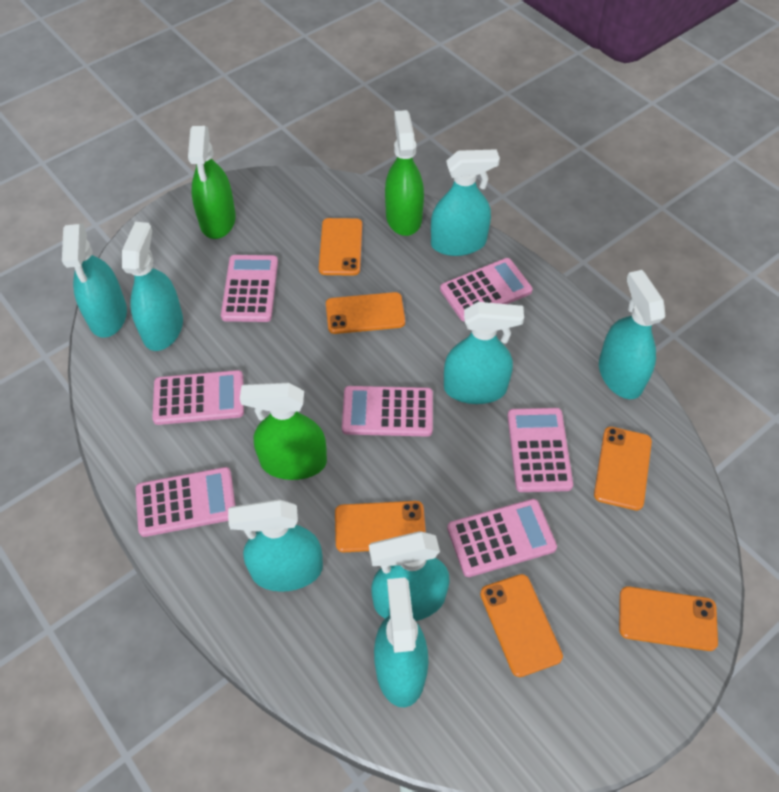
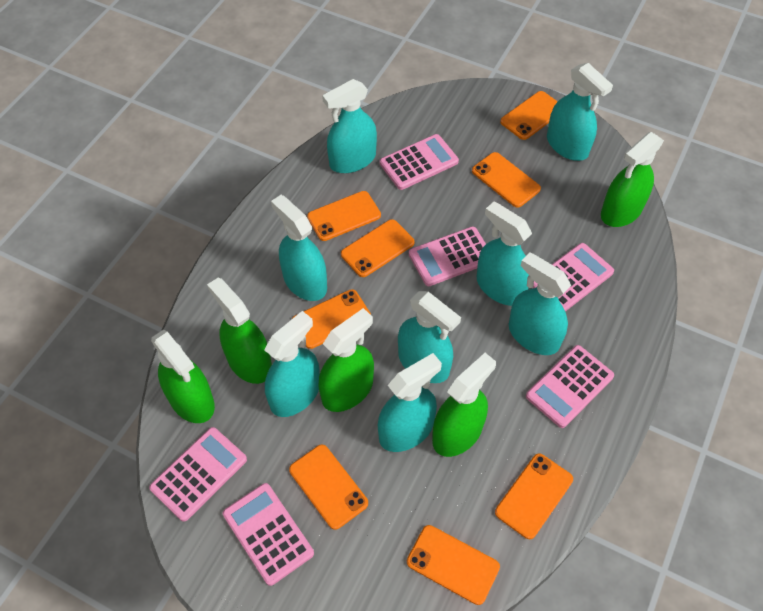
green spray bottle: 3 -> 5
orange phone: 6 -> 8
pink calculator: 7 -> 6

